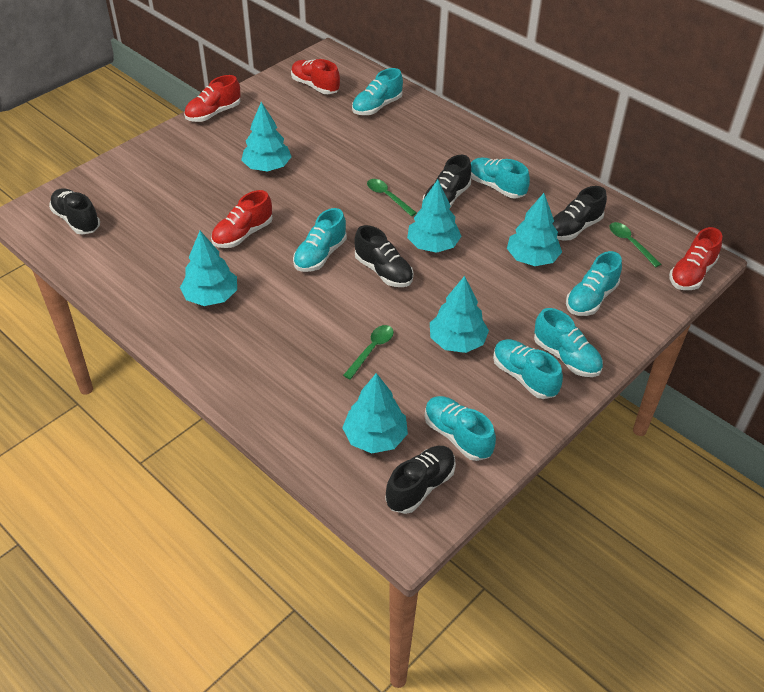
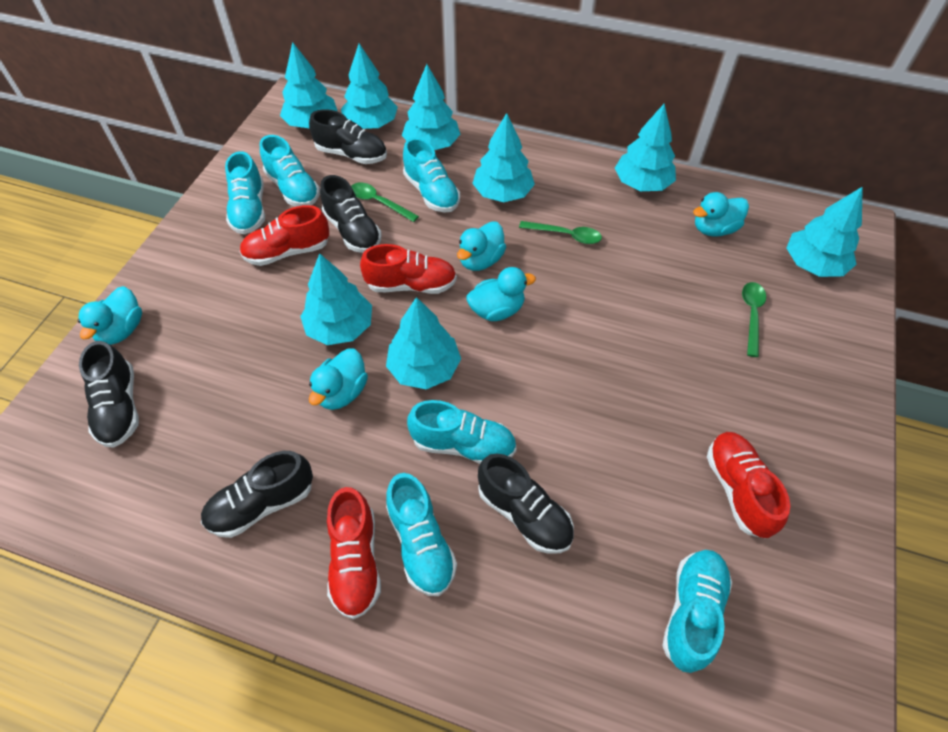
turquoise duck: 0 -> 5
turquoise shoe: 7 -> 6
turquoise tree: 6 -> 8

